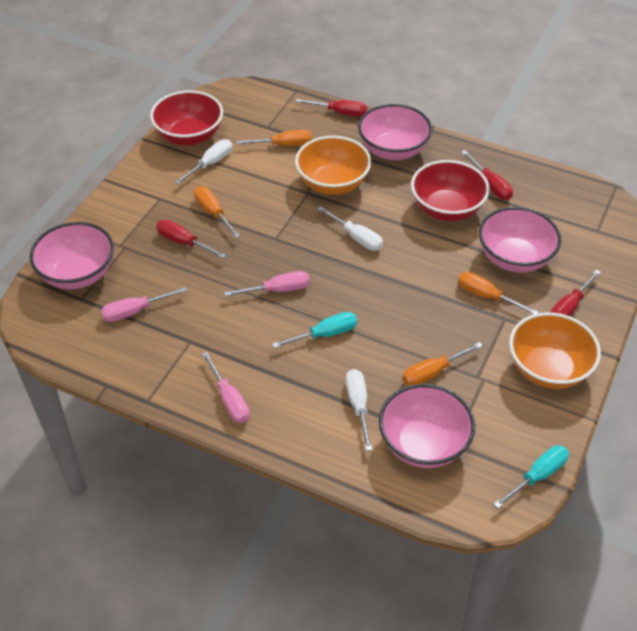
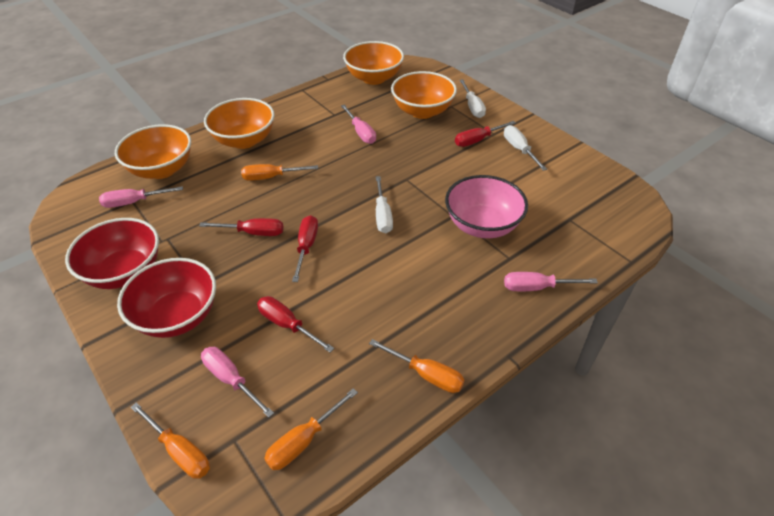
orange bowl: 2 -> 4
pink bowl: 4 -> 1
pink screwdriver: 3 -> 4
turquoise screwdriver: 2 -> 0

